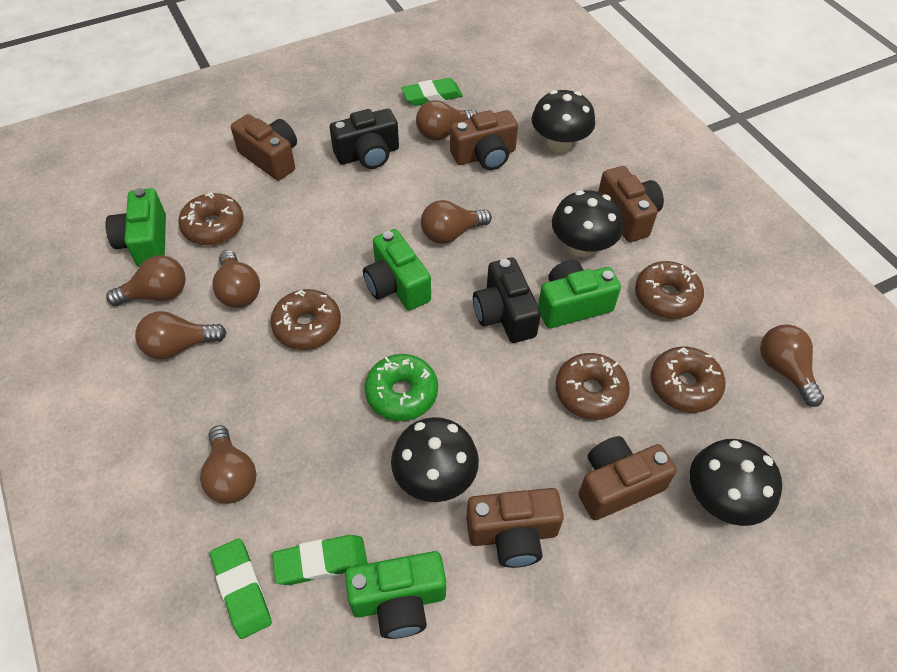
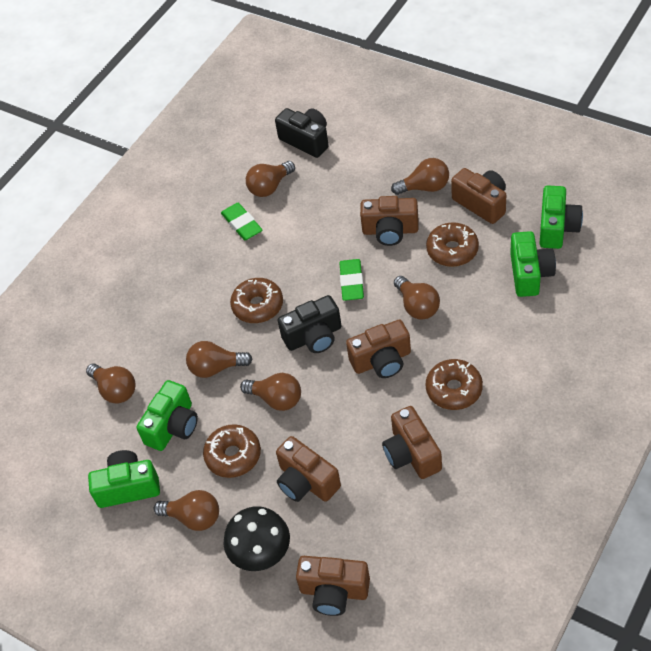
black mushroom: 4 -> 1
brown camera: 5 -> 6
brown donut: 5 -> 4
green donut: 1 -> 0
green eraser: 3 -> 2

